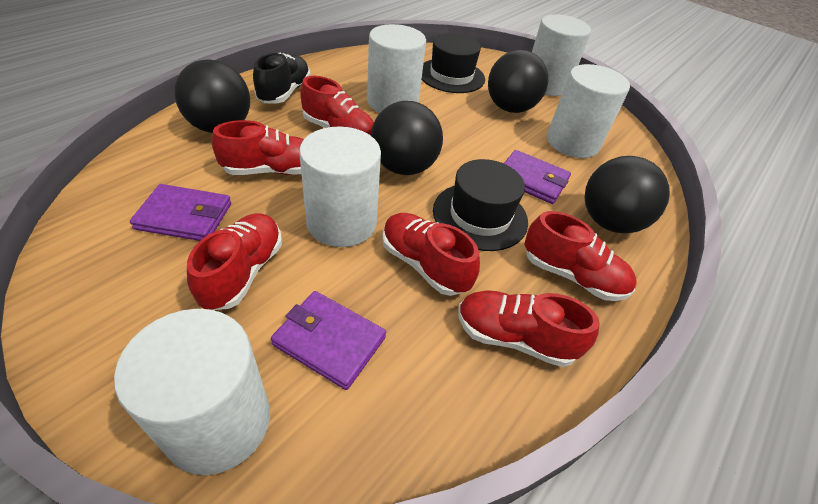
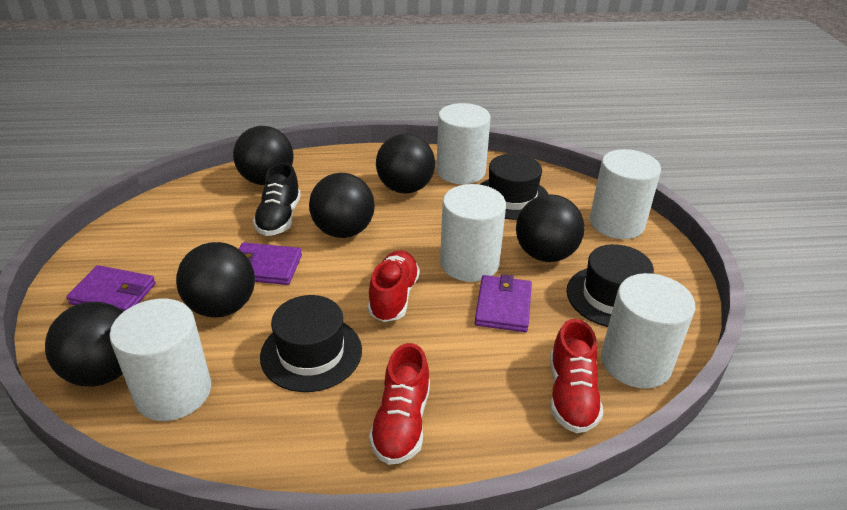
black ball: 4 -> 6
black hat: 2 -> 3
red shoe: 6 -> 3

